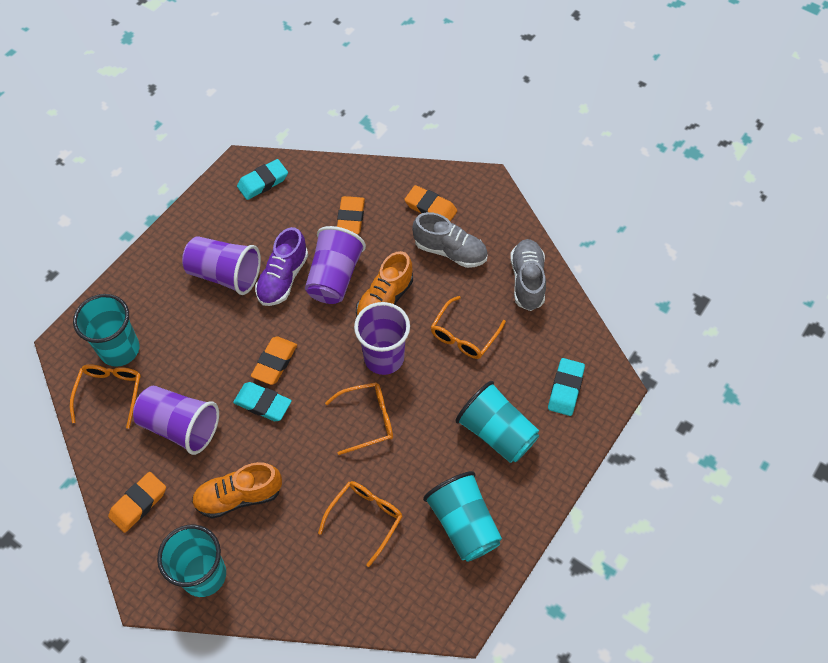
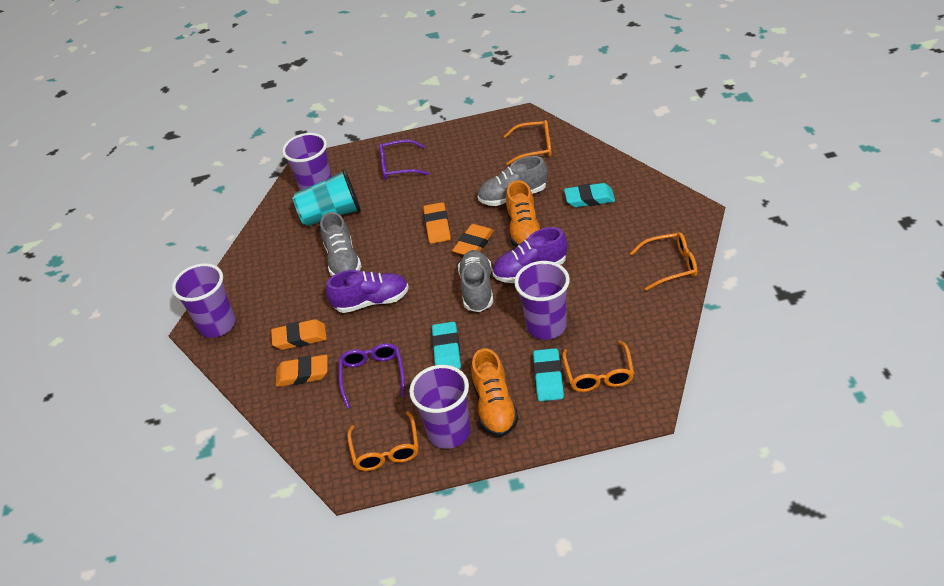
grey shoe: 2 -> 3
purple glasses: 0 -> 2
purple shoe: 1 -> 2
turquoise cup: 4 -> 1

